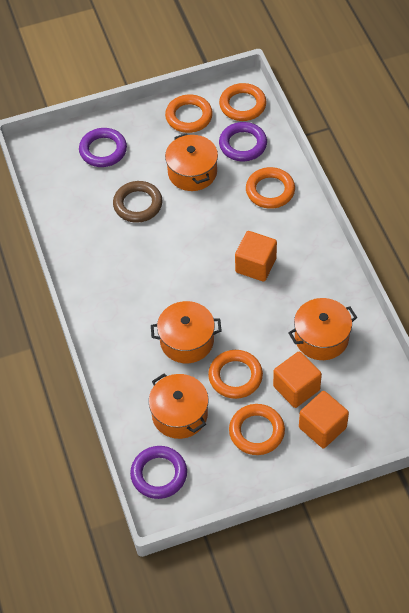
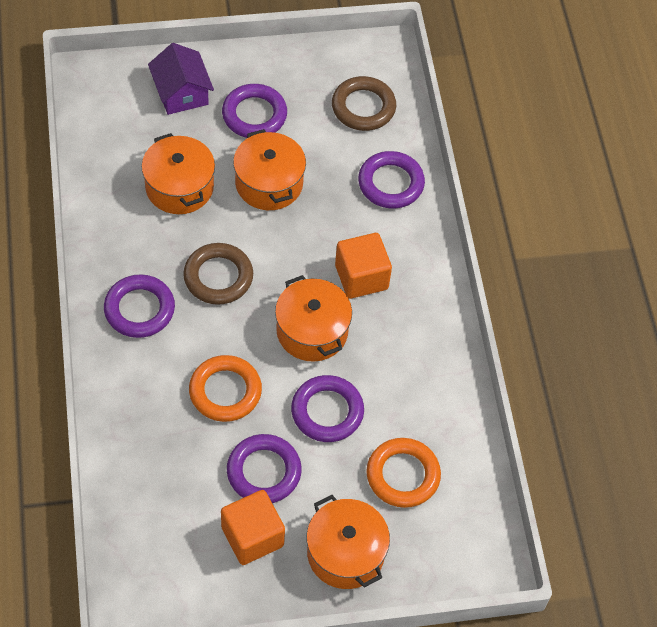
brown ring: 1 -> 2
orange cube: 3 -> 2
orange ring: 5 -> 2
purple house: 0 -> 1
purple ring: 3 -> 5

